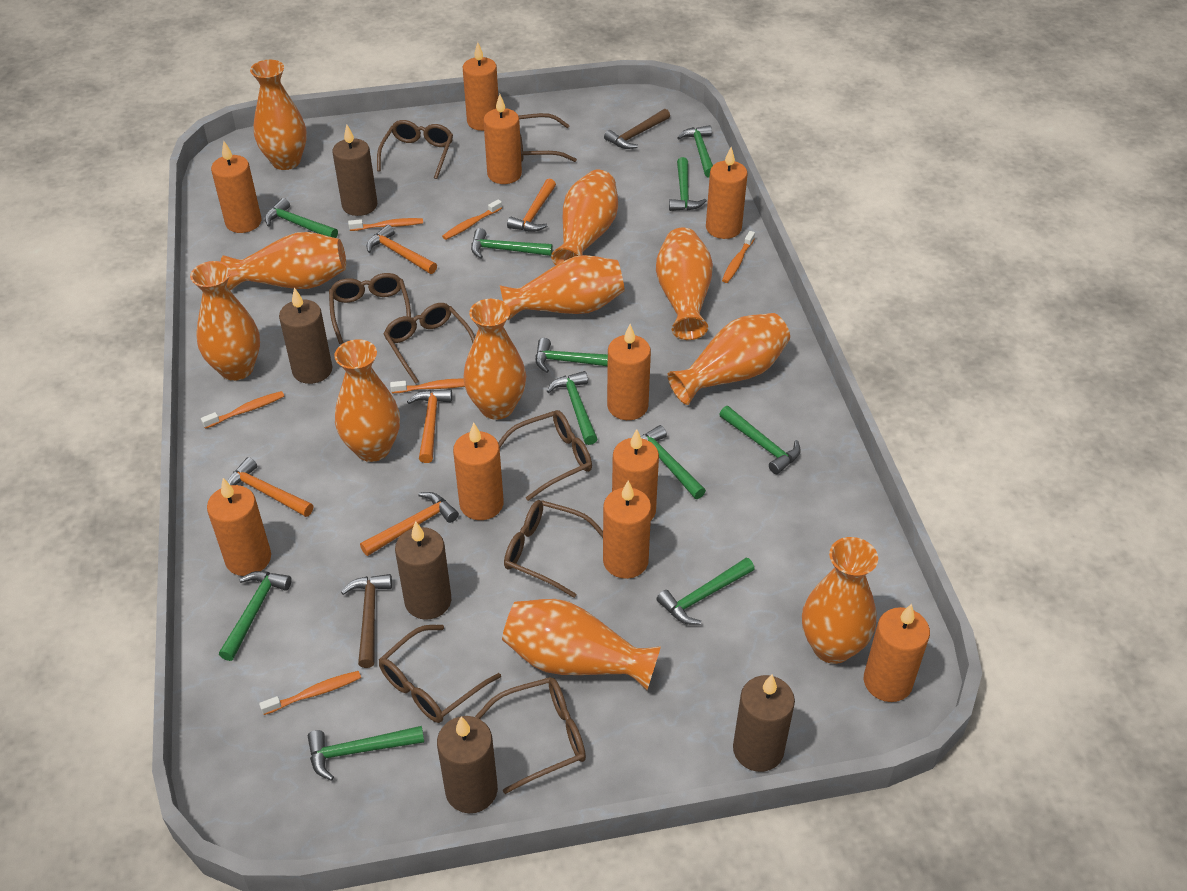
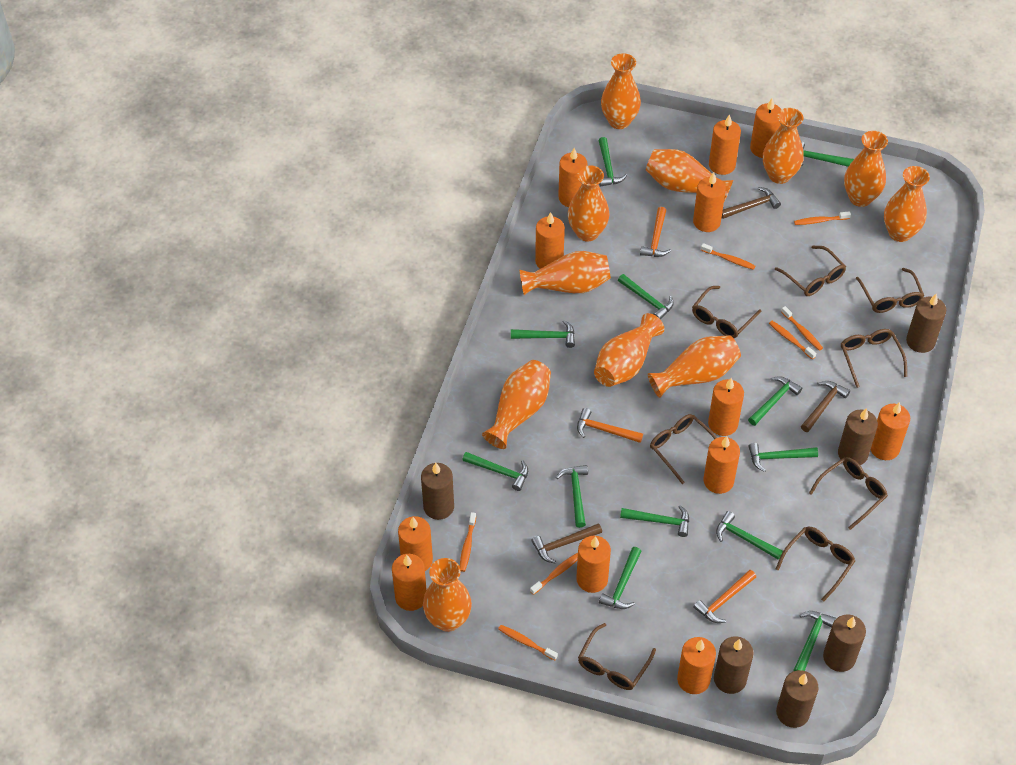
brown candle: 5 -> 6
brown hammer: 2 -> 3
green hammer: 11 -> 12
orange candle: 10 -> 12
orange hammer: 5 -> 3
orange toothbrush: 6 -> 7

